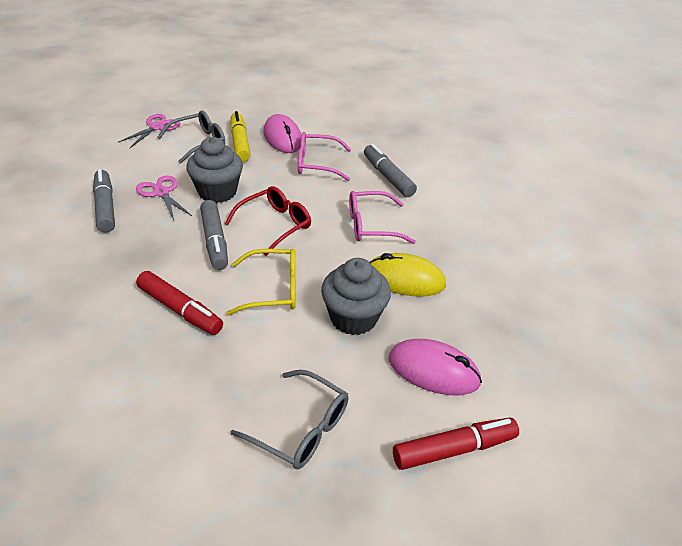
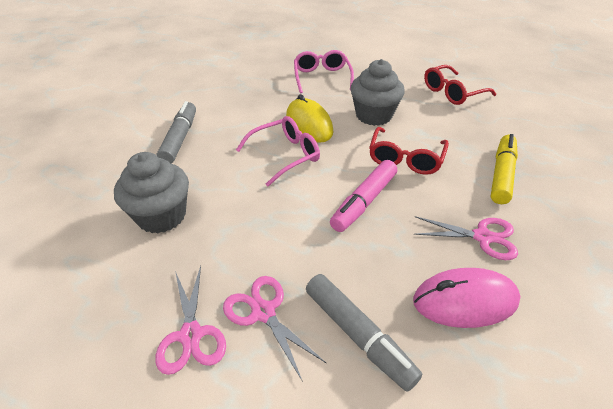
grey glasses: 2 -> 0
grey marker: 3 -> 2
pink marker: 0 -> 1
pink mouse: 2 -> 1
pink scissors: 2 -> 3
red glasses: 1 -> 2
red marker: 2 -> 0
yellow glasses: 1 -> 0

